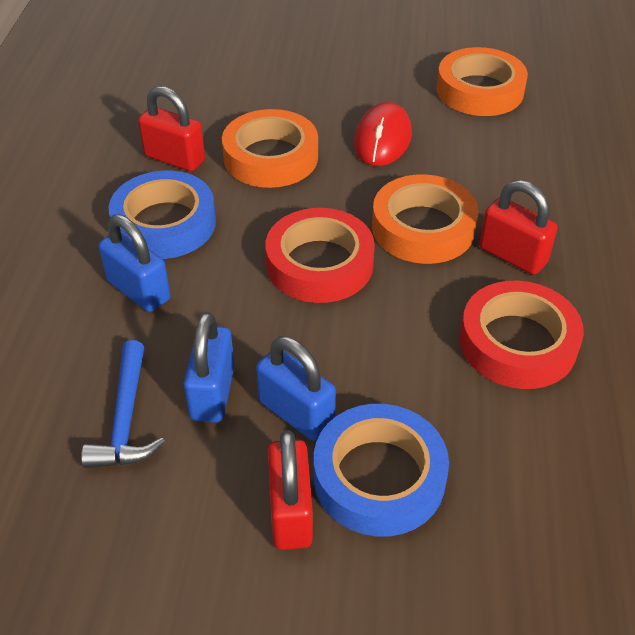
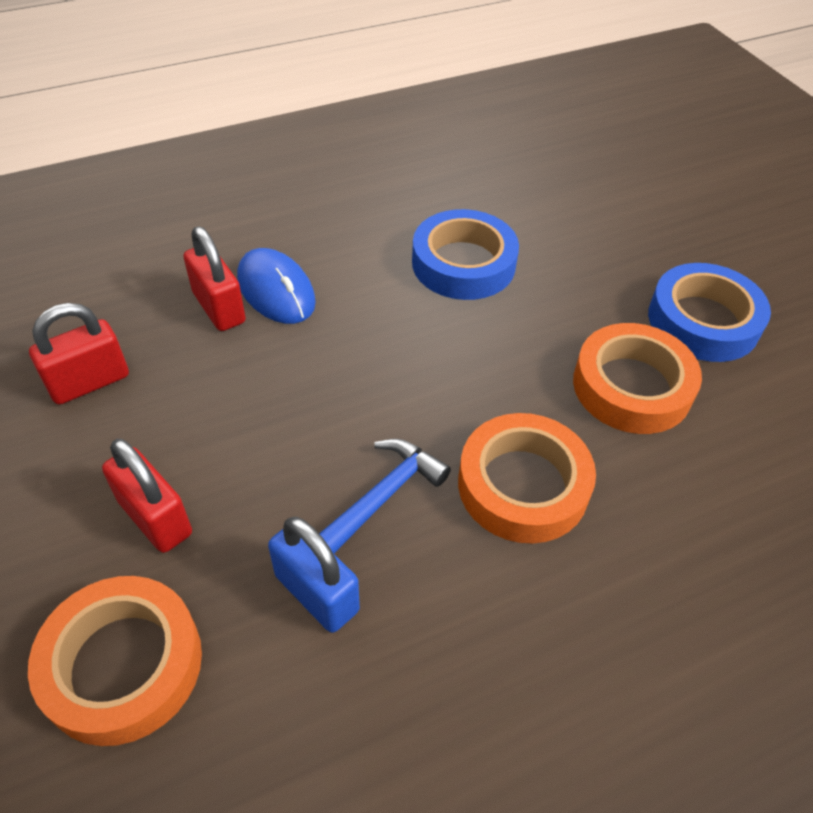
blue mouse: 0 -> 1
blue padlock: 3 -> 1
red mouse: 1 -> 0
red tape: 2 -> 0

